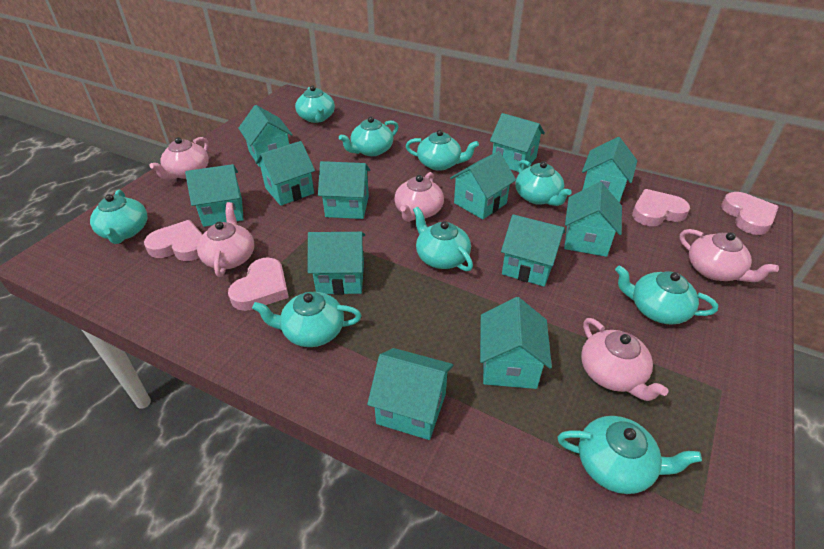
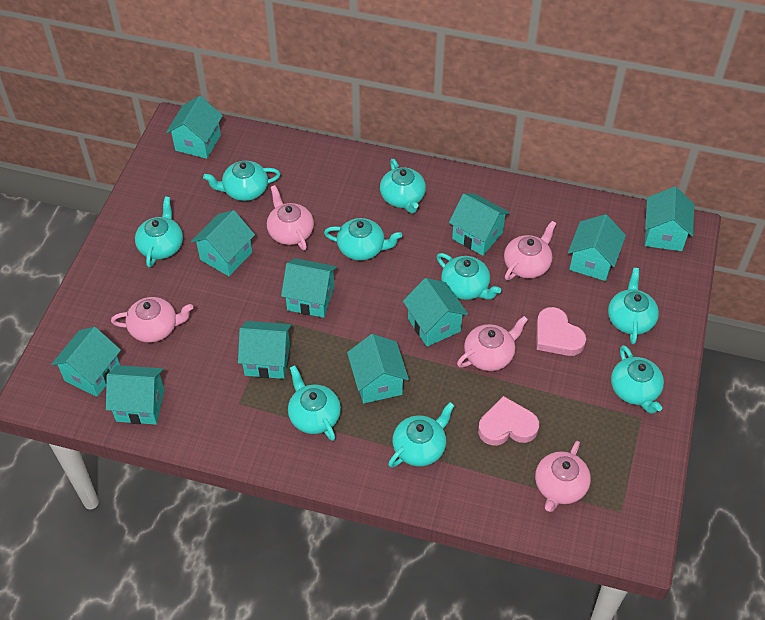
pink heart: 4 -> 2
turquoise house: 12 -> 11

